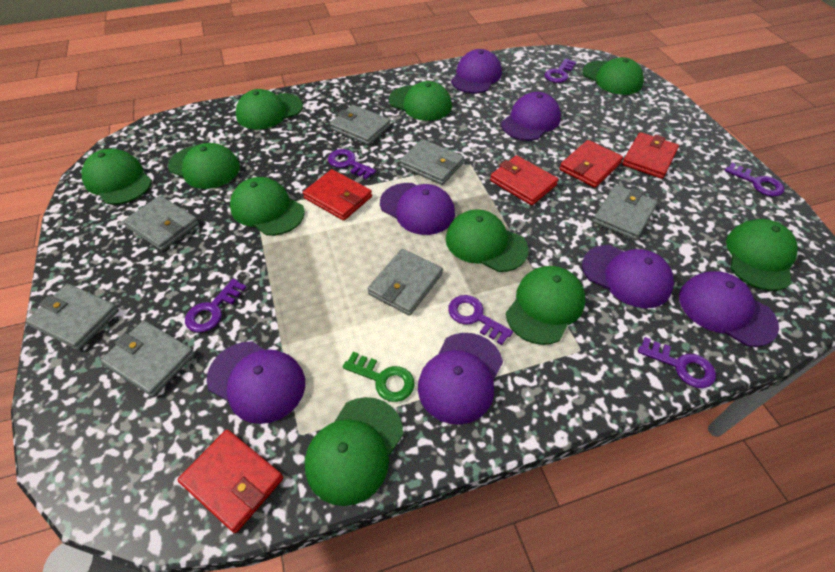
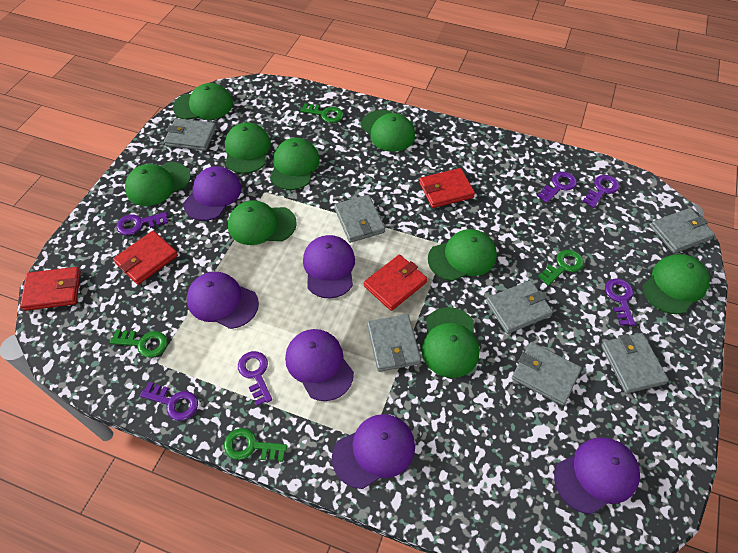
green cap: 10 -> 9
green key: 1 -> 4
purple cap: 7 -> 6
red wallet: 5 -> 4

